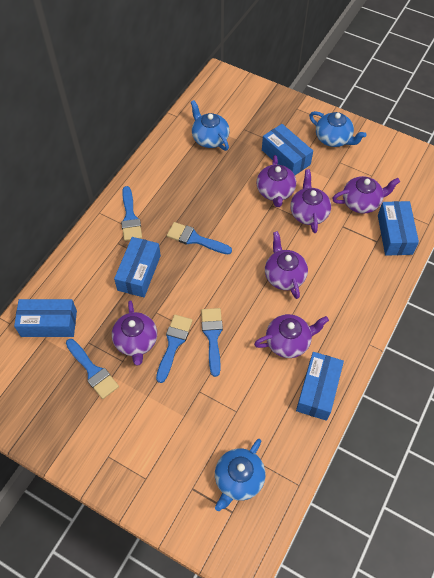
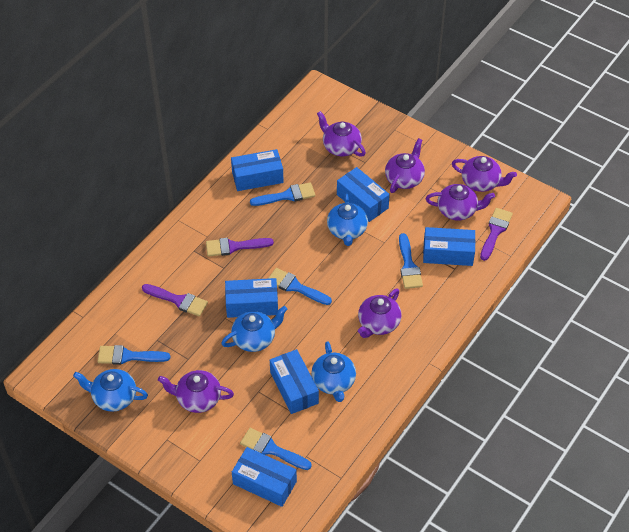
blue box: 5 -> 6
blue teapot: 3 -> 4
purple brush: 0 -> 3

